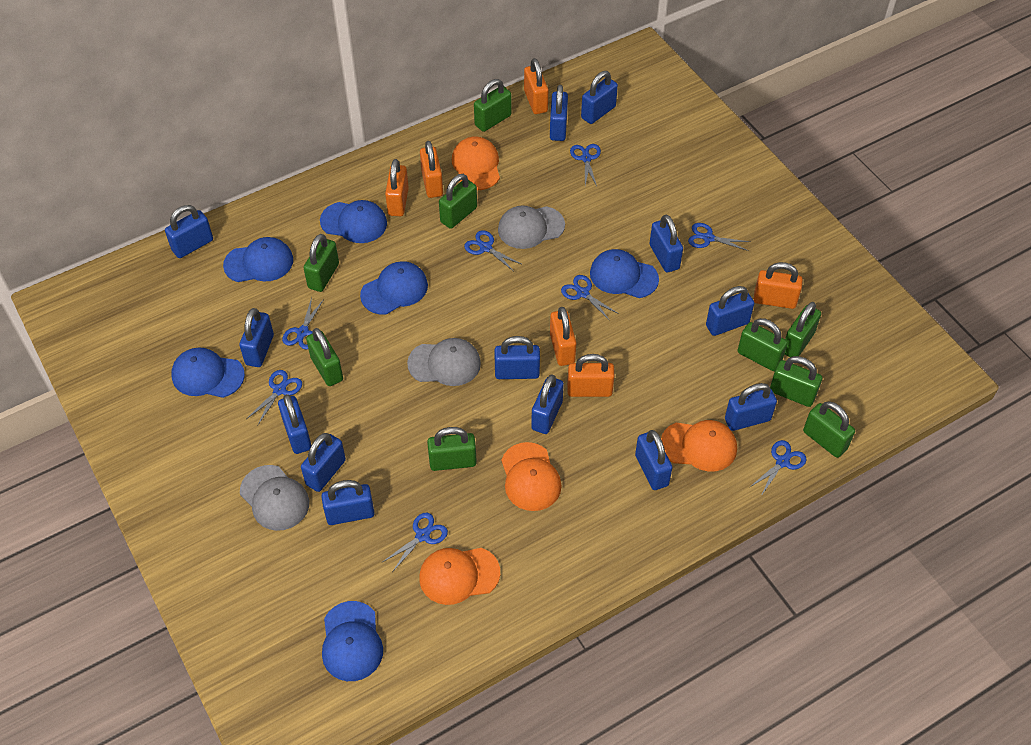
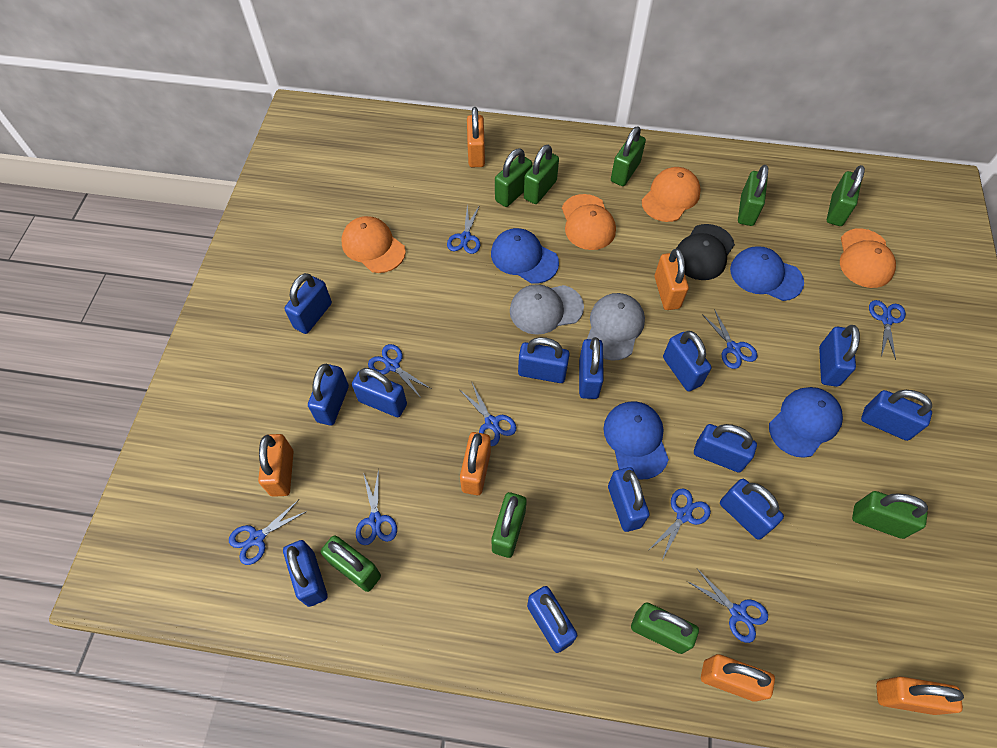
black cap: 0 -> 1
blue cap: 6 -> 4
blue scissors: 8 -> 9
grey cap: 3 -> 2

